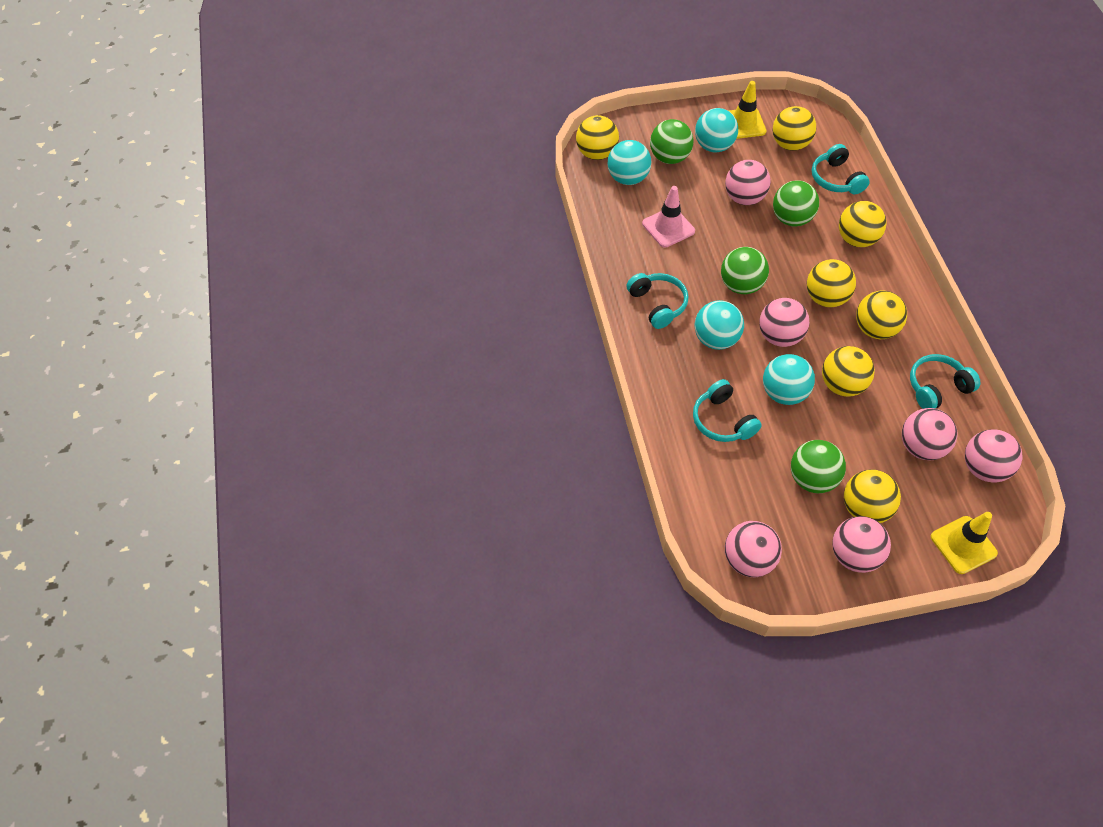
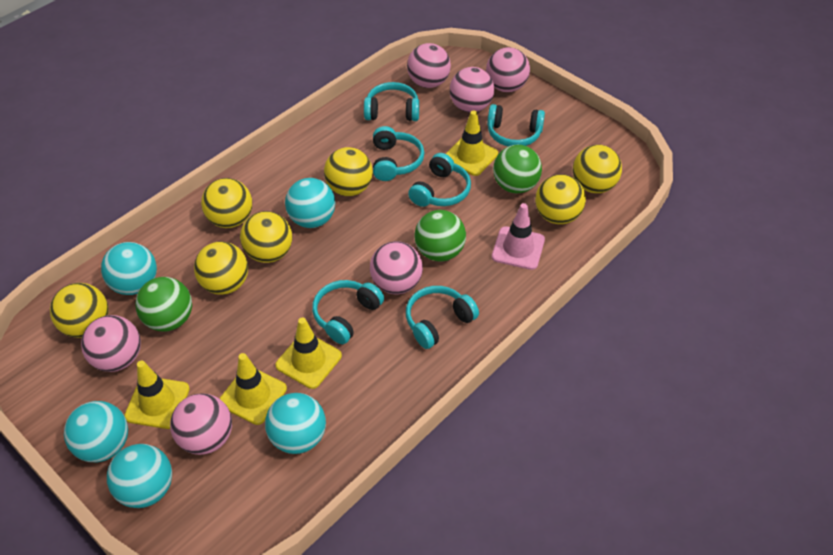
green ball: 4 -> 3
turquoise ball: 4 -> 5
turquoise headphones: 4 -> 6
yellow traffic cone: 2 -> 4

